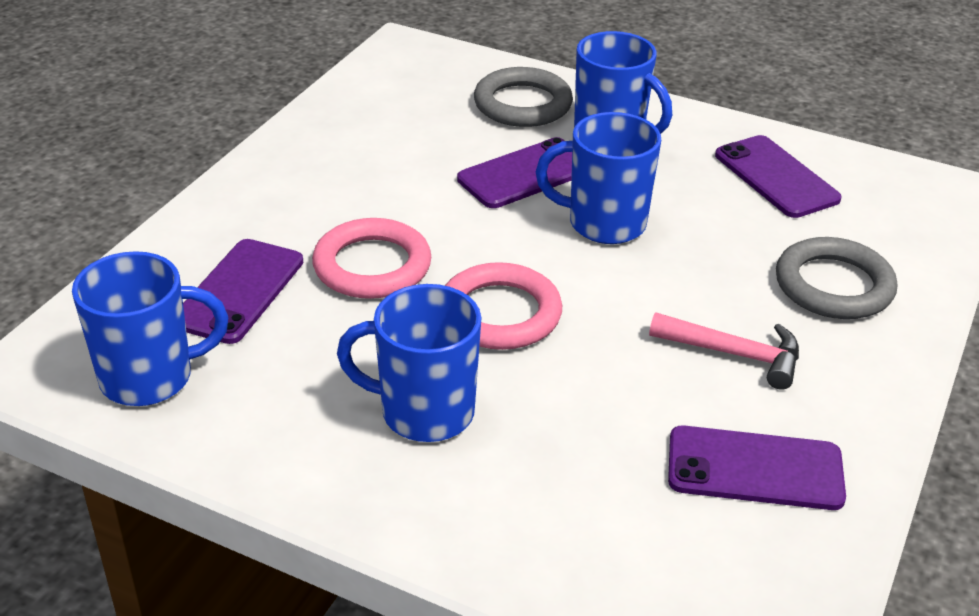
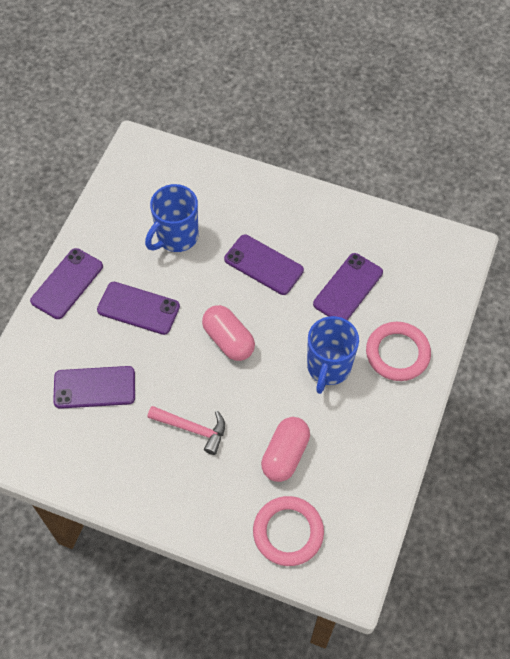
blue mug: 4 -> 2
grey ring: 2 -> 0
pink capsule: 0 -> 2
purple phone: 4 -> 5

